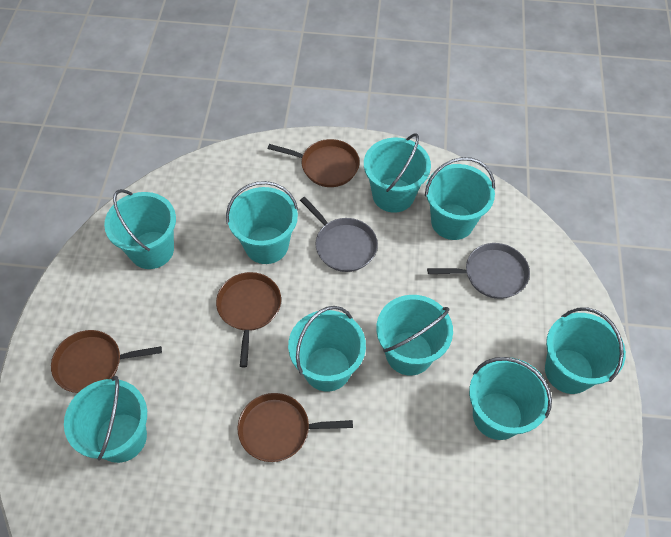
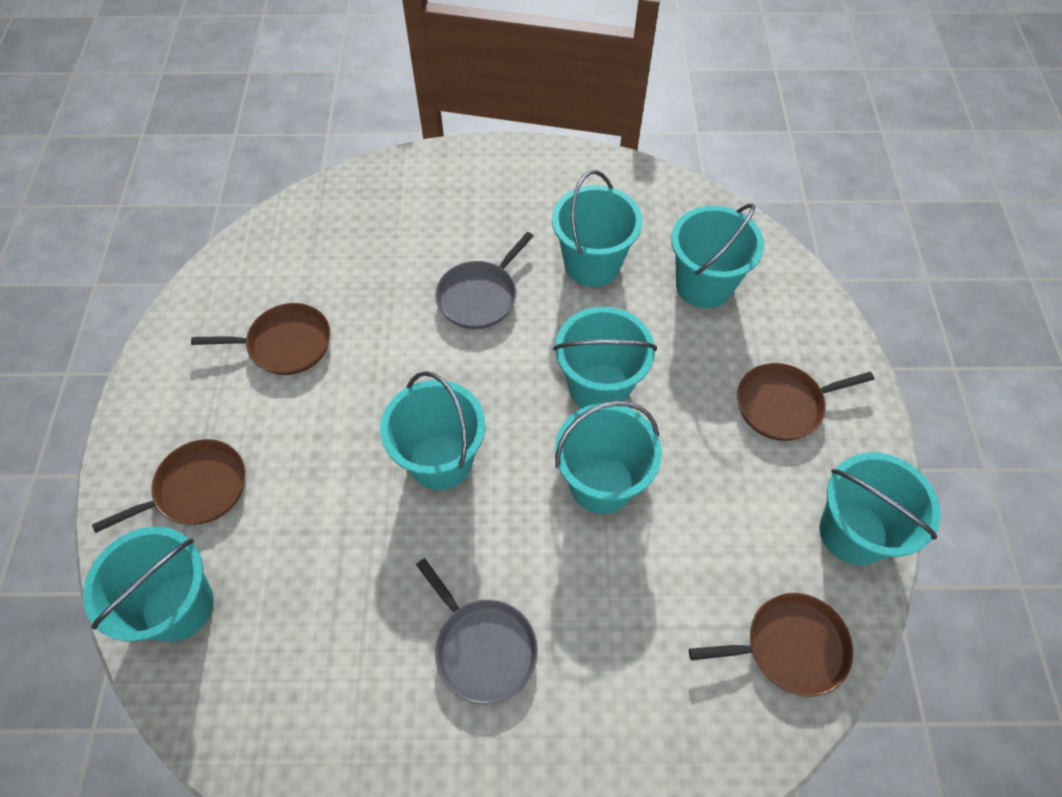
turquoise bucket: 9 -> 7

